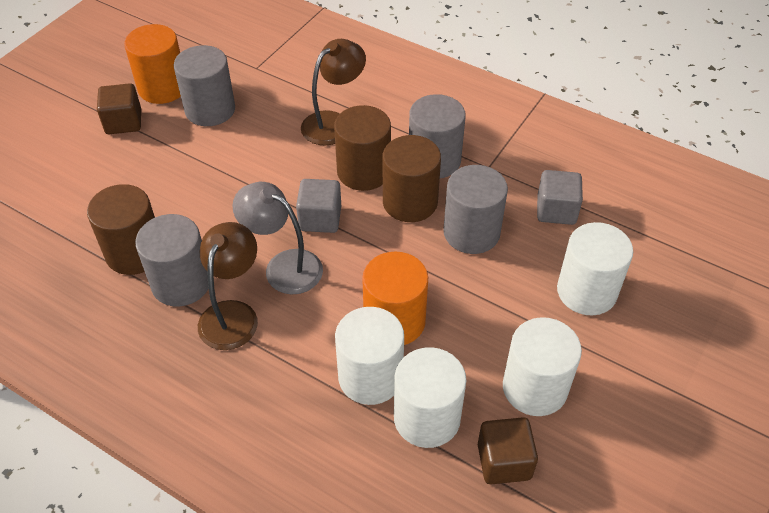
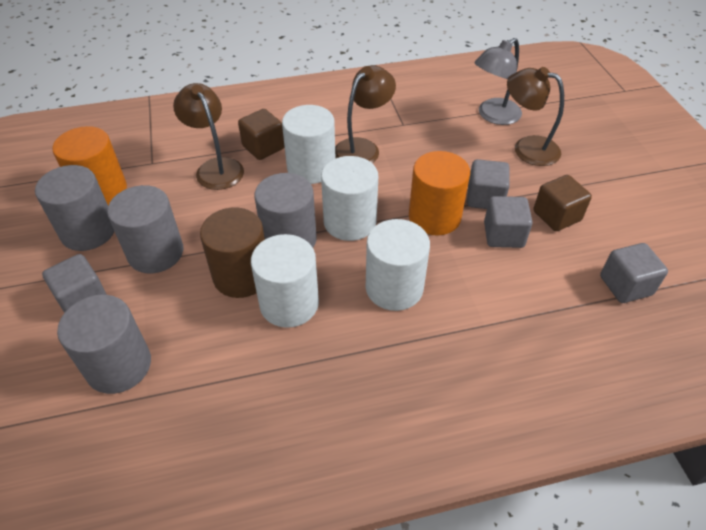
brown cylinder: 3 -> 1
brown lamp: 2 -> 3
grey cube: 2 -> 4

